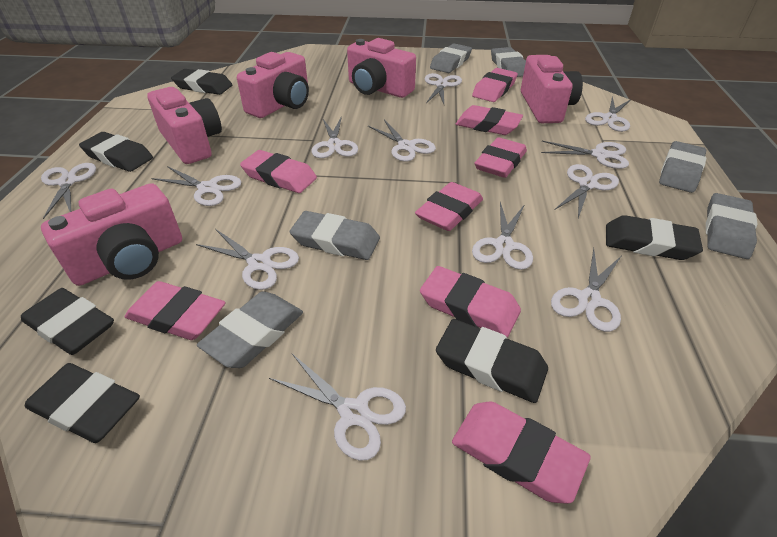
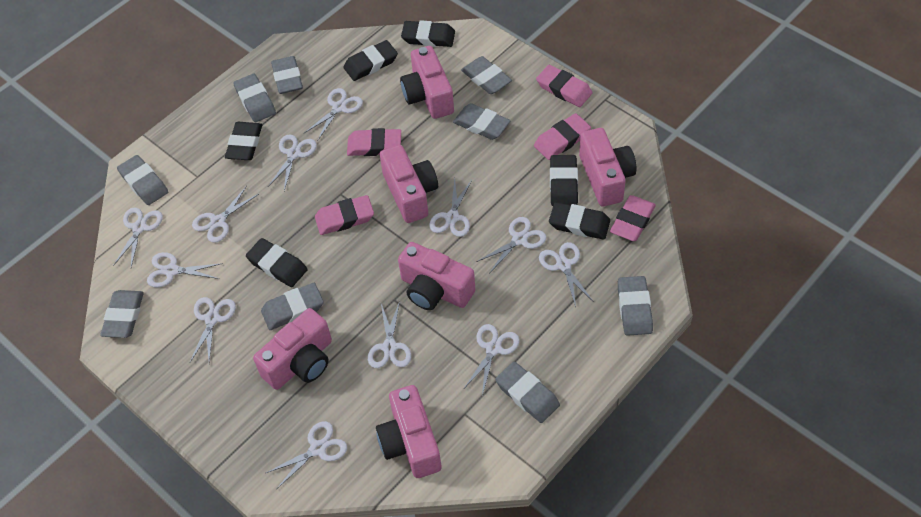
grey eraser: 6 -> 9
pink camera: 5 -> 6
pink eraser: 8 -> 5

